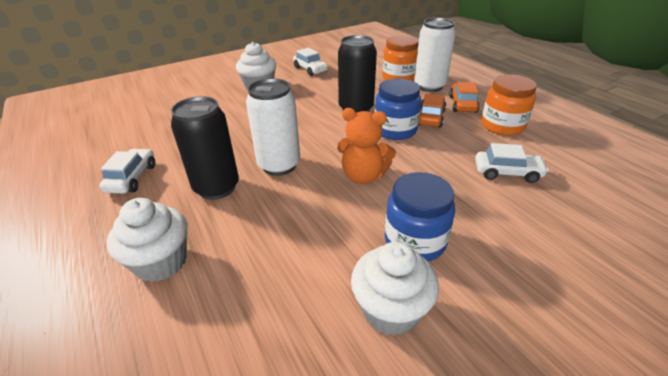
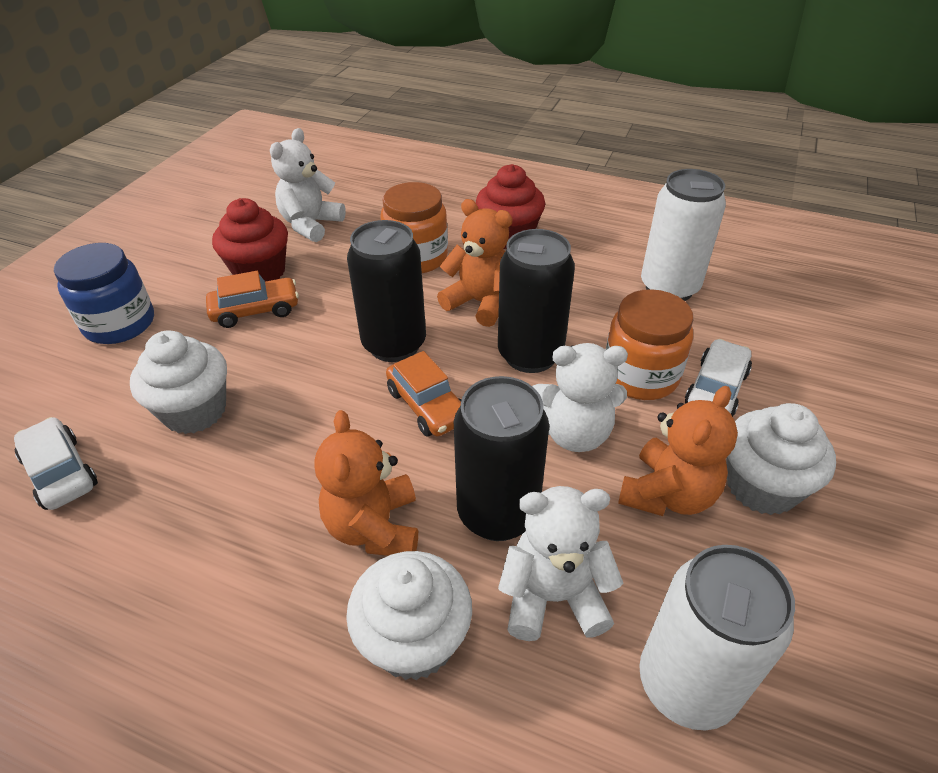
black can: 2 -> 3
blue jar: 2 -> 1
orange teddy bear: 1 -> 3
red cupcake: 0 -> 2
white car: 3 -> 2
white teddy bear: 0 -> 3

